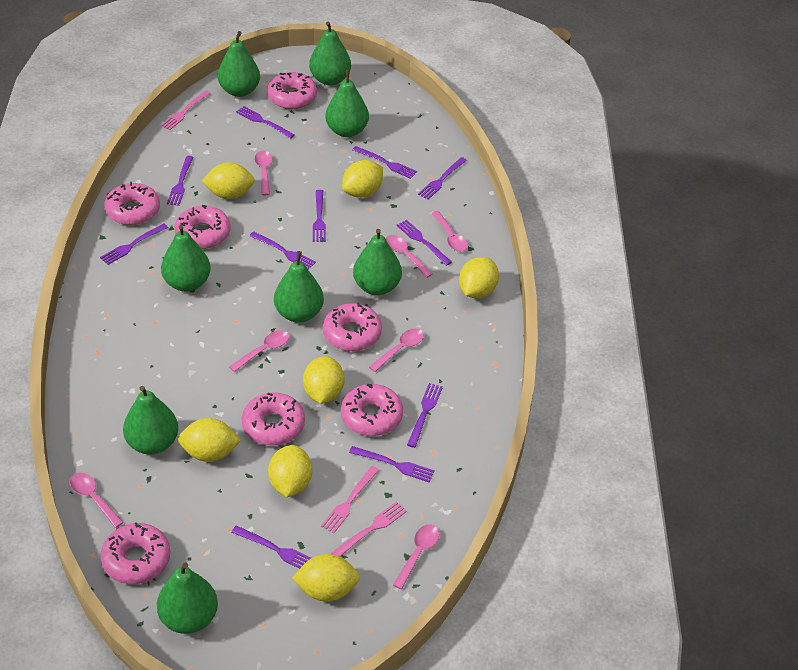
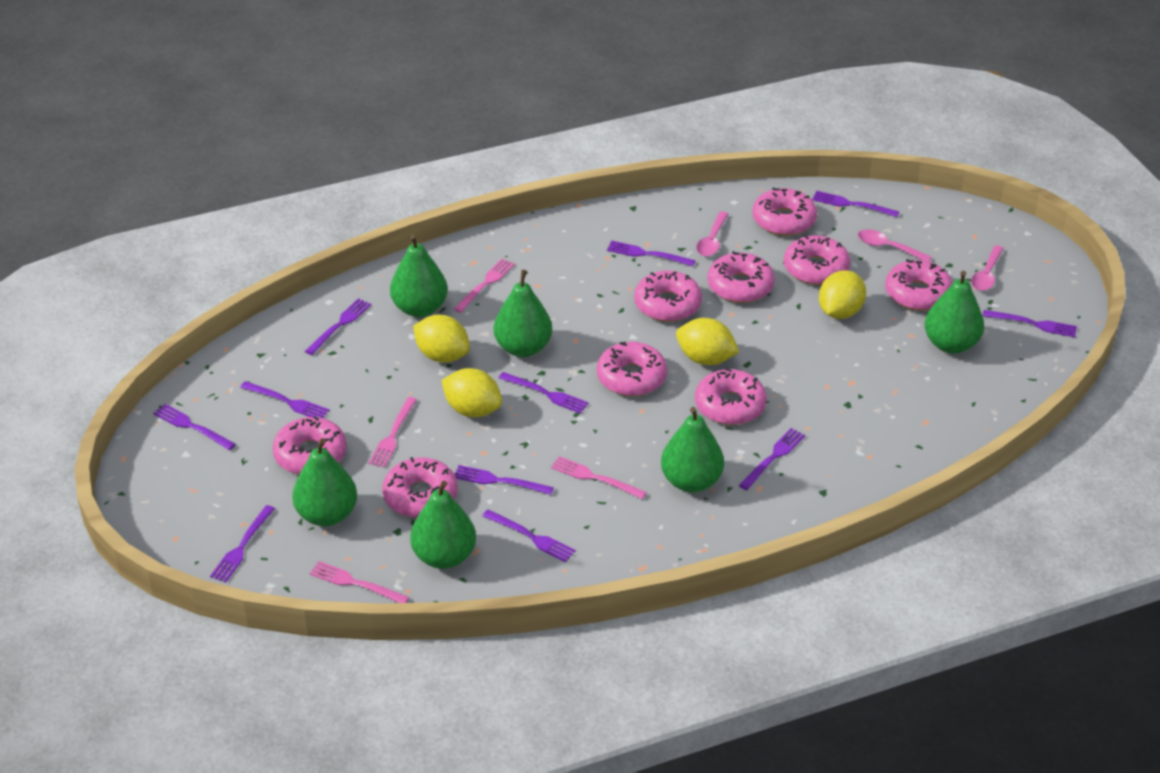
green pear: 8 -> 6
pink donut: 7 -> 9
pink fork: 3 -> 4
pink spoon: 7 -> 3
yellow lemon: 7 -> 4

